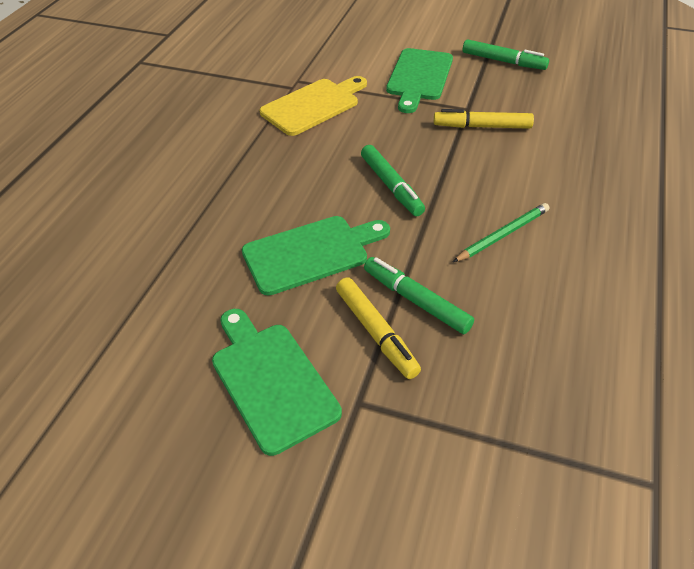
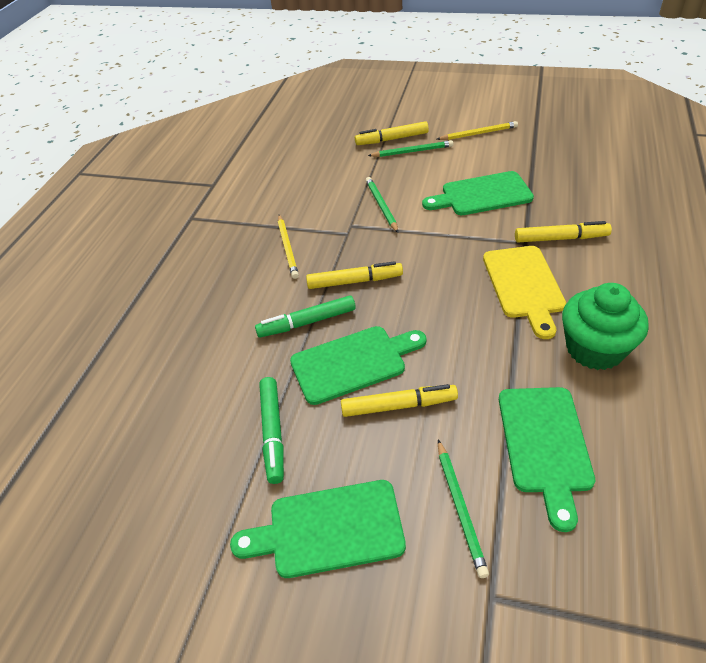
green cupcake: 0 -> 1
green cutting board: 3 -> 4
green marker: 3 -> 2
green pencil: 1 -> 3
yellow marker: 2 -> 4
yellow pencil: 0 -> 2

